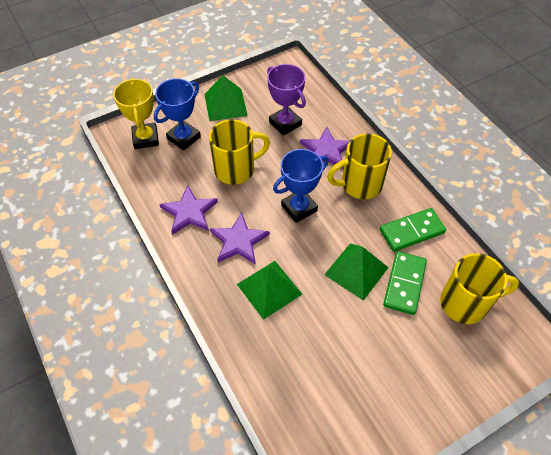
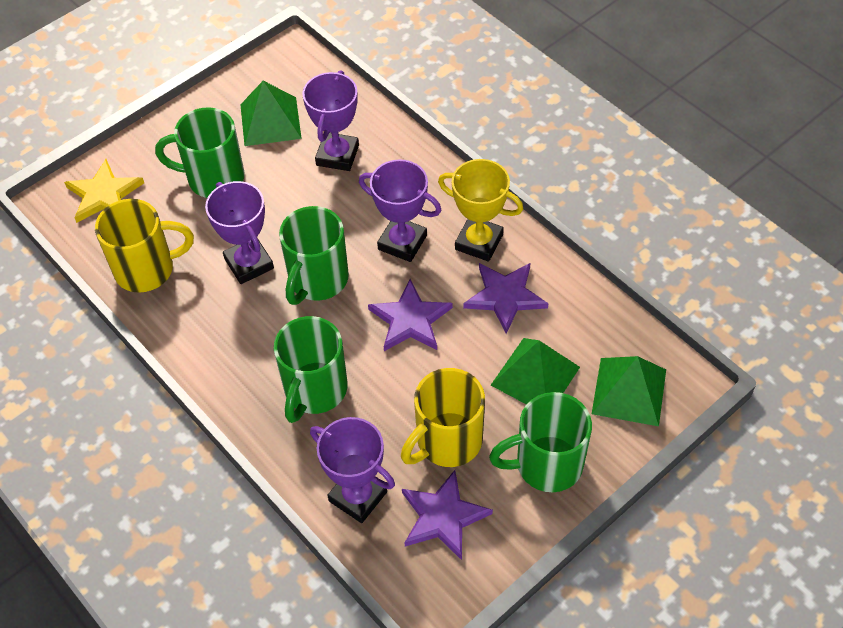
blue trophy: 2 -> 0
green domino: 2 -> 0
green mug: 0 -> 4
purple trophy: 1 -> 4
yellow mug: 3 -> 2
yellow star: 0 -> 1

